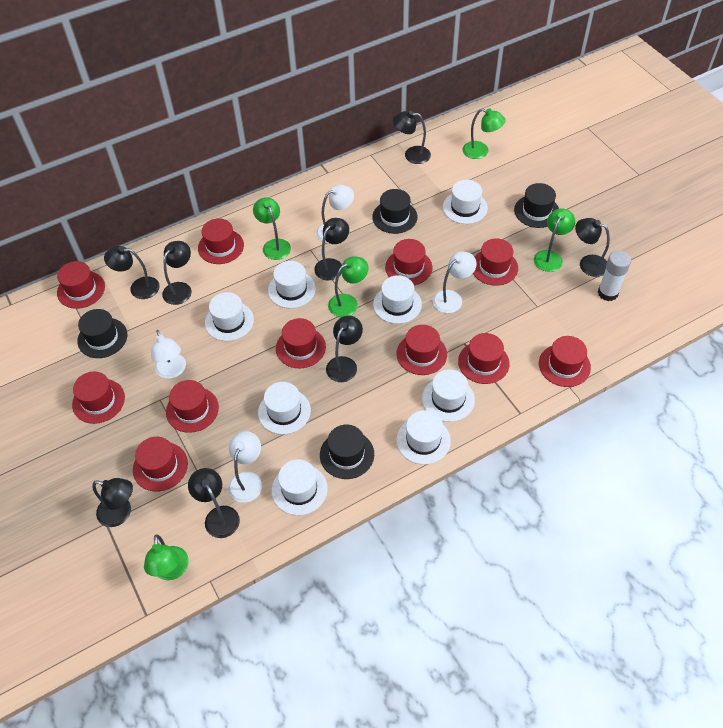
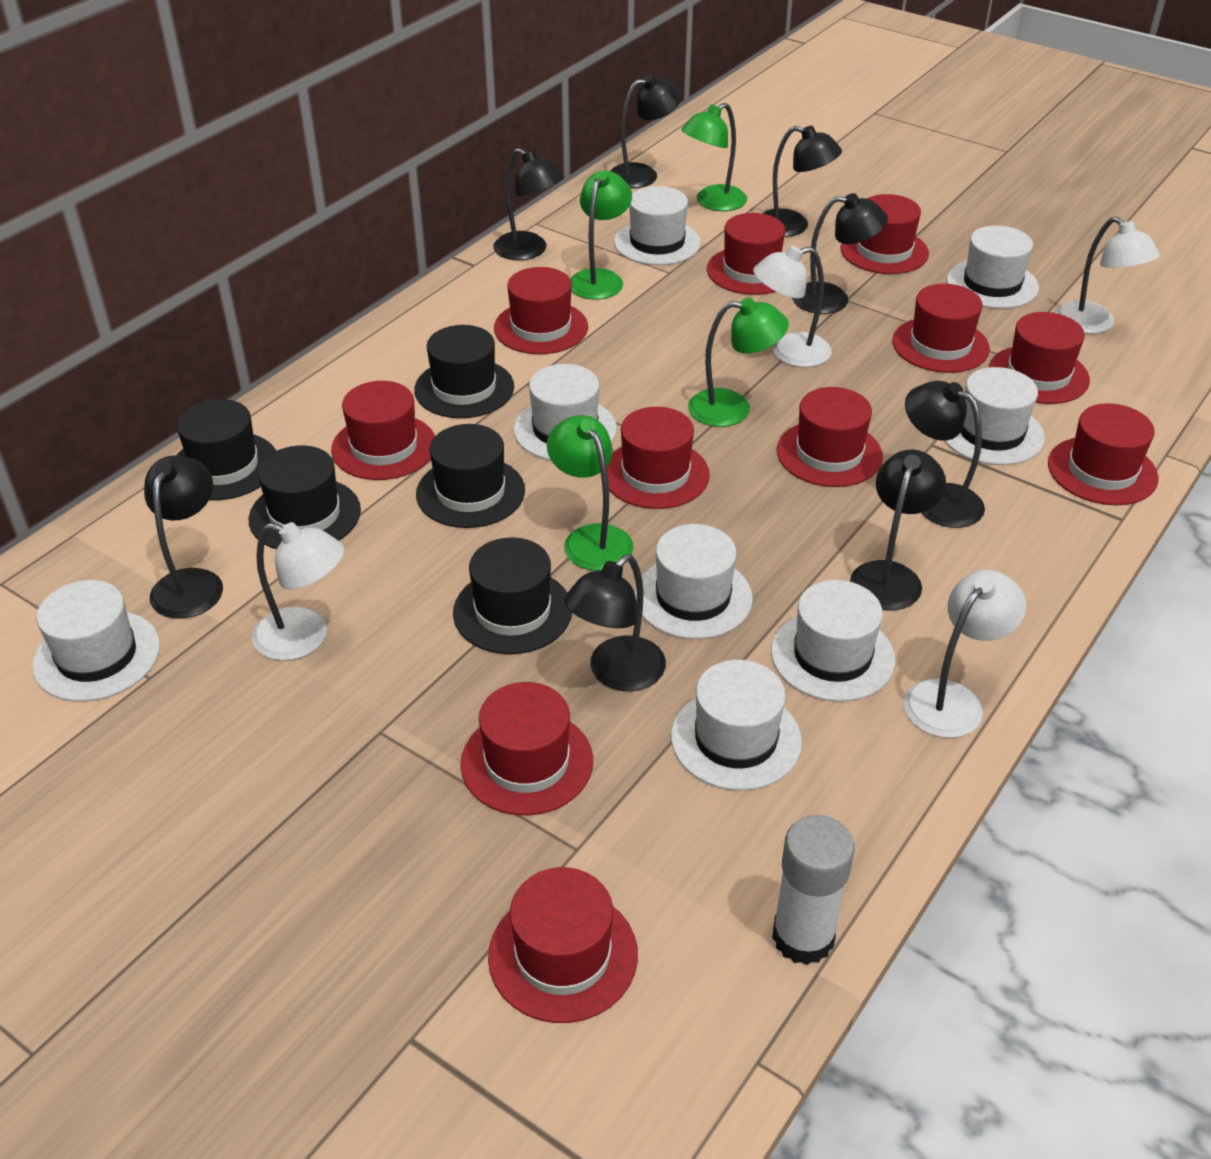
black hat: 4 -> 5
green lamp: 5 -> 4

